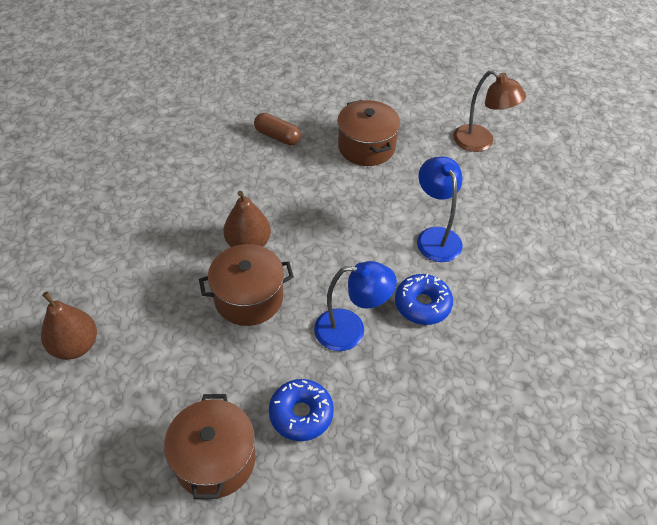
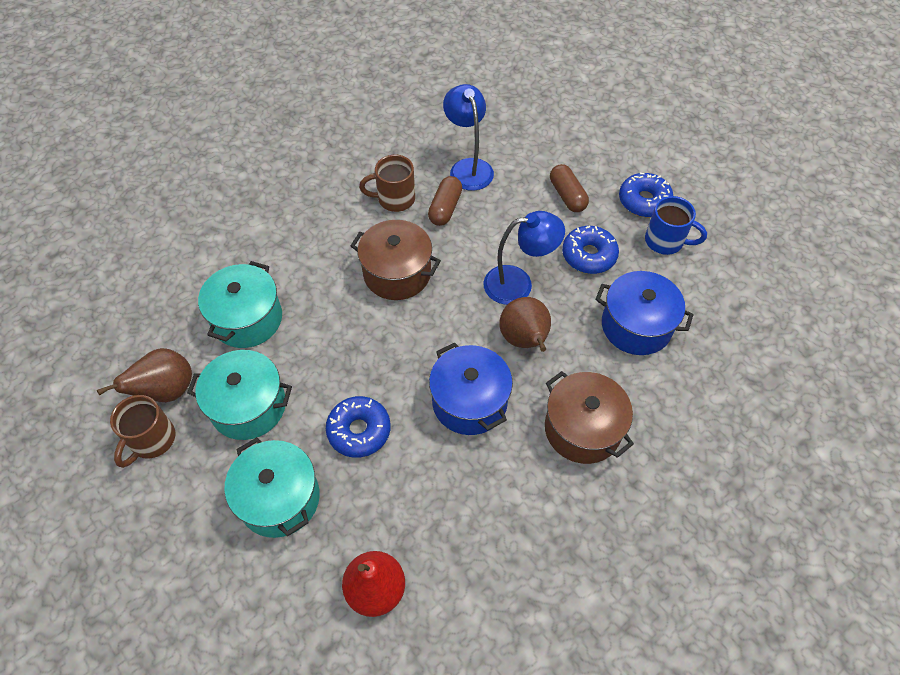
blue donut: 2 -> 3
blue mug: 0 -> 1
blue pot: 0 -> 2
brown capsule: 1 -> 2
brown lamp: 1 -> 0
brown mug: 0 -> 2
brown pot: 3 -> 2
red pear: 0 -> 1
turquoise pot: 0 -> 3

